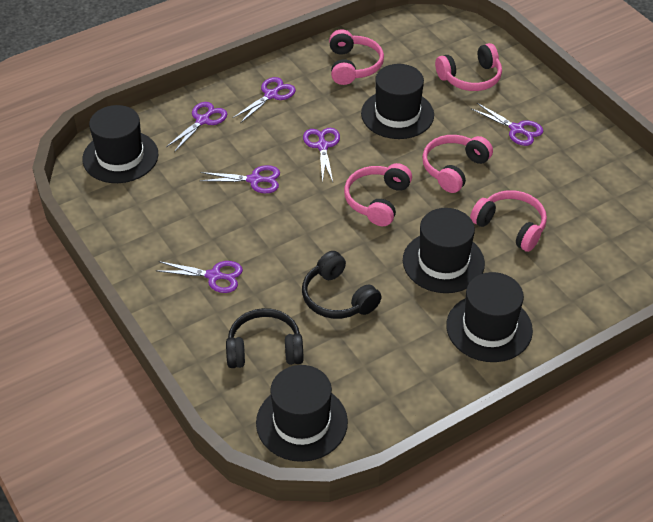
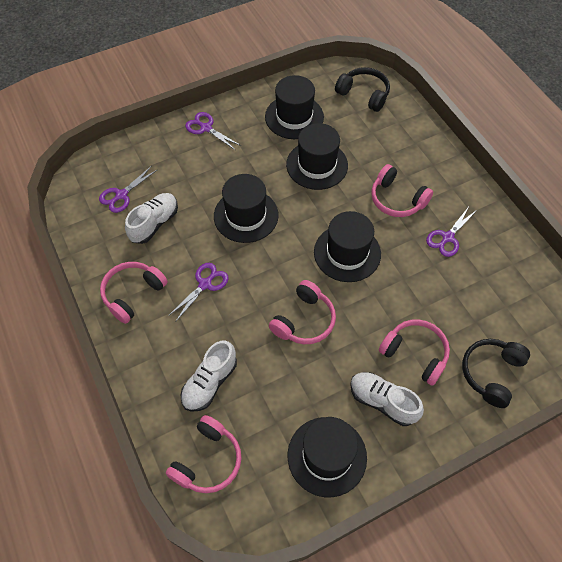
purple scissors: 6 -> 4
white shoe: 0 -> 3

